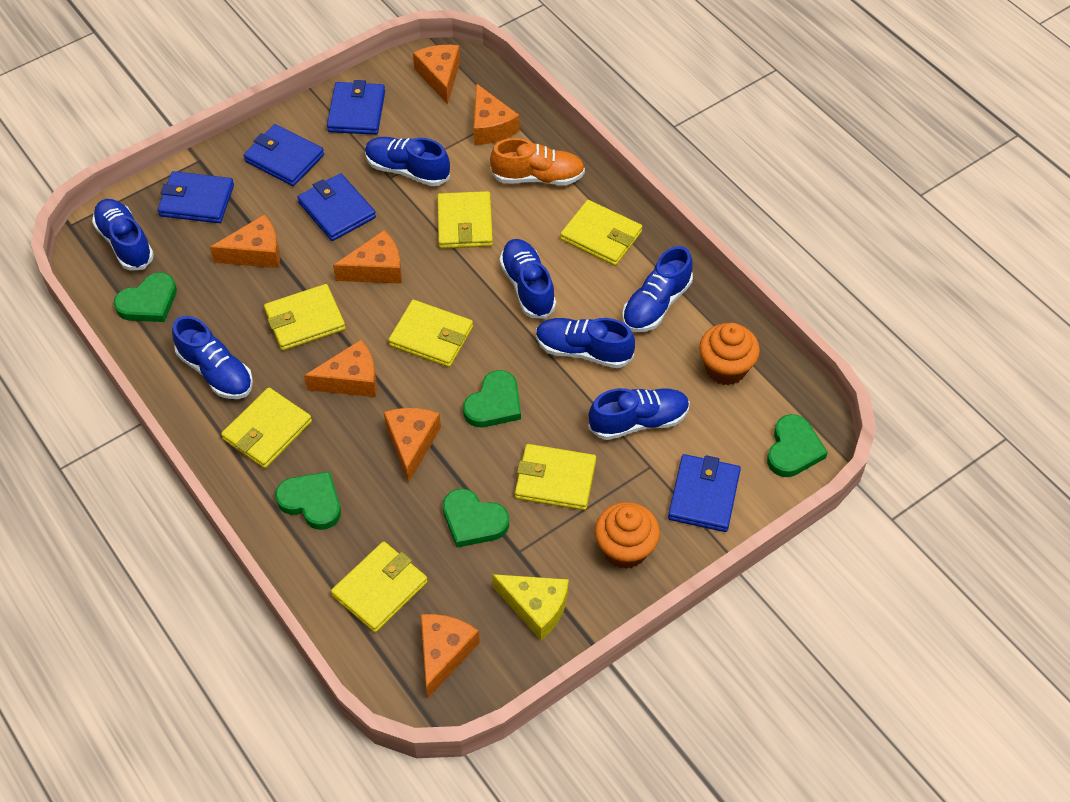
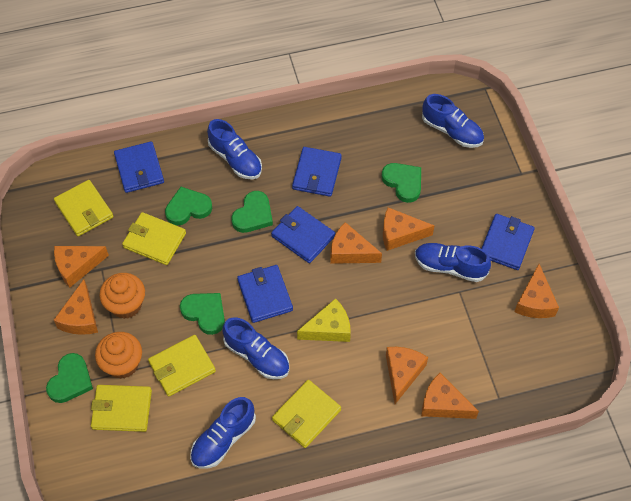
blue shoe: 7 -> 5
orange shoe: 1 -> 0
yellow wallet: 7 -> 5

